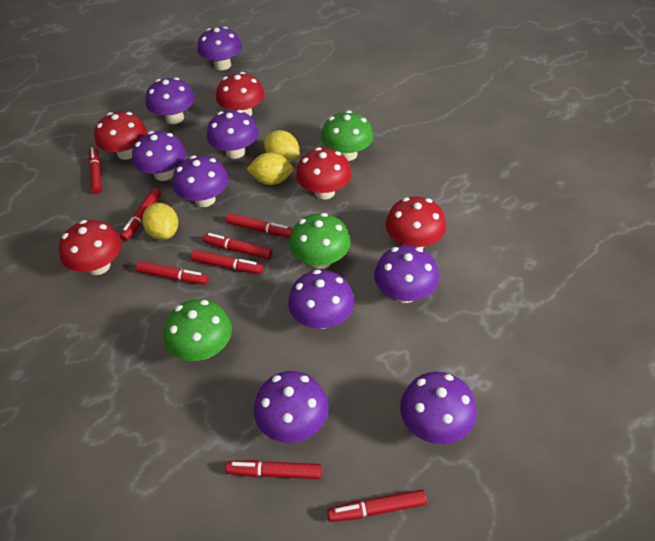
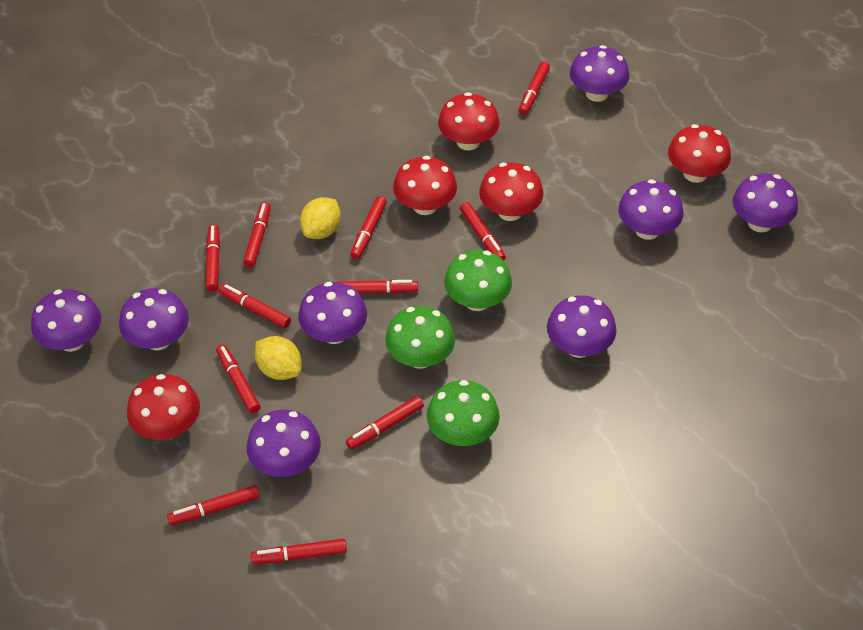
purple mushroom: 9 -> 8
red marker: 8 -> 11
yellow lemon: 3 -> 2

